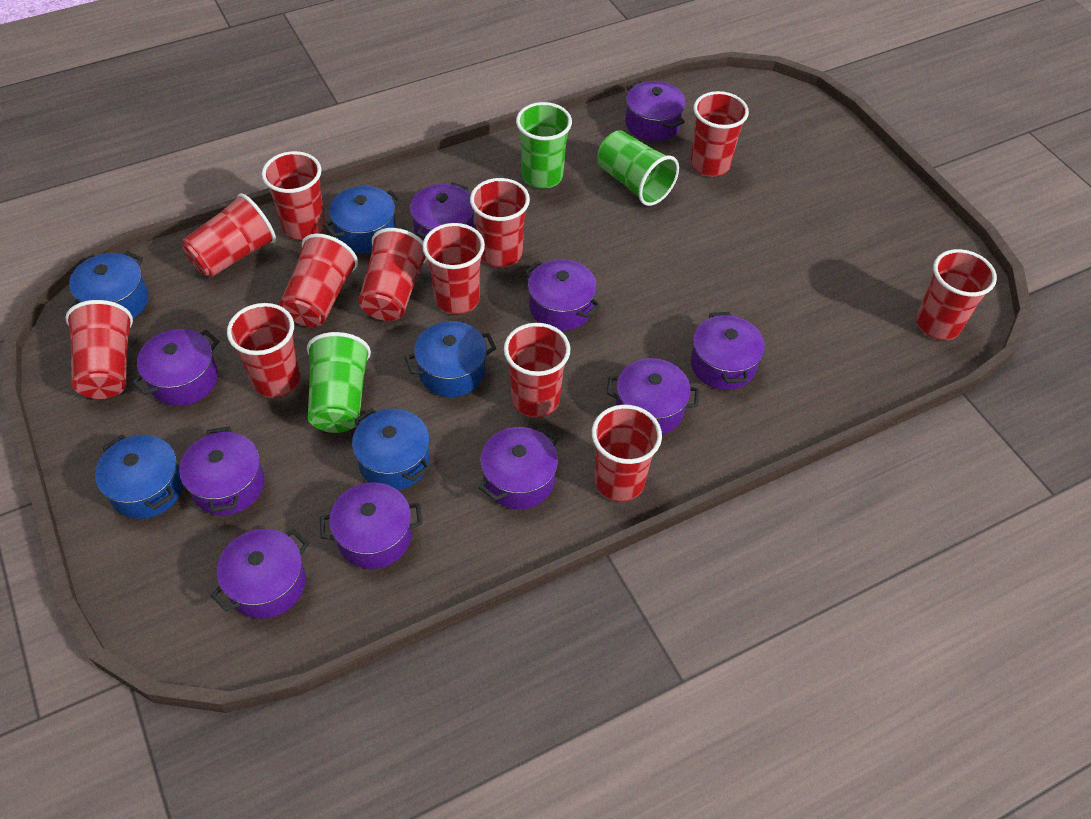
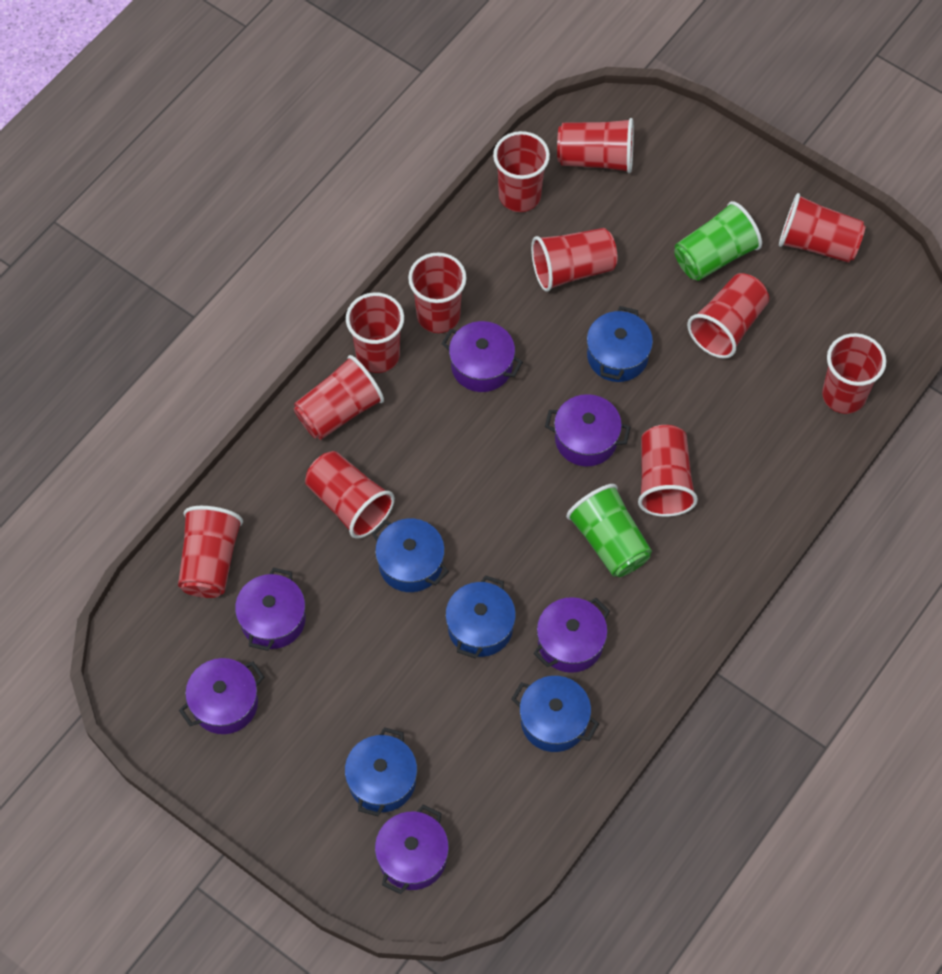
green cup: 3 -> 2
purple pot: 10 -> 6

